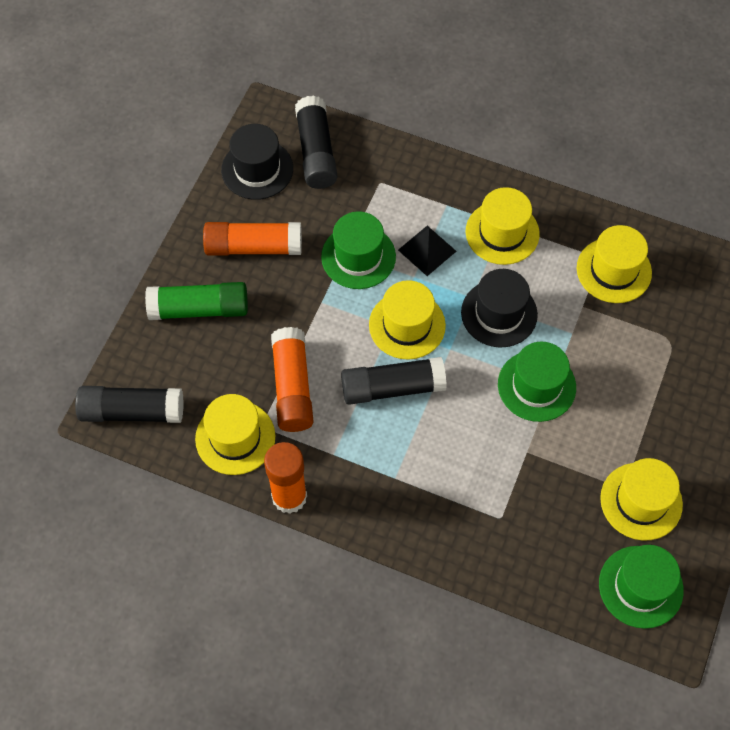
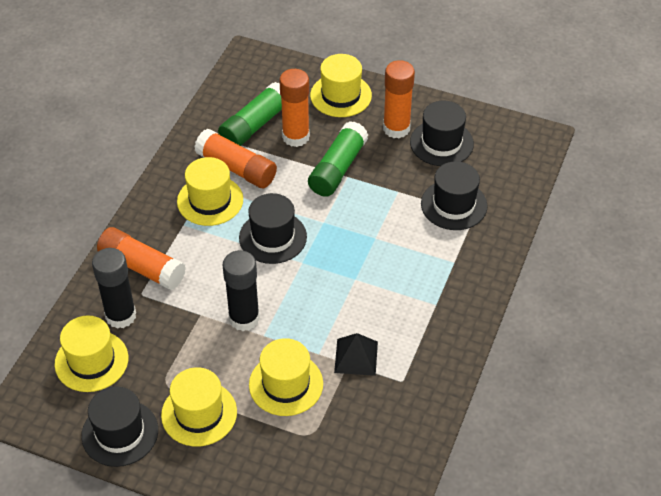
black glue stick: 3 -> 2
black hat: 2 -> 4
green glue stick: 1 -> 2
green hat: 3 -> 0
orange glue stick: 3 -> 4

